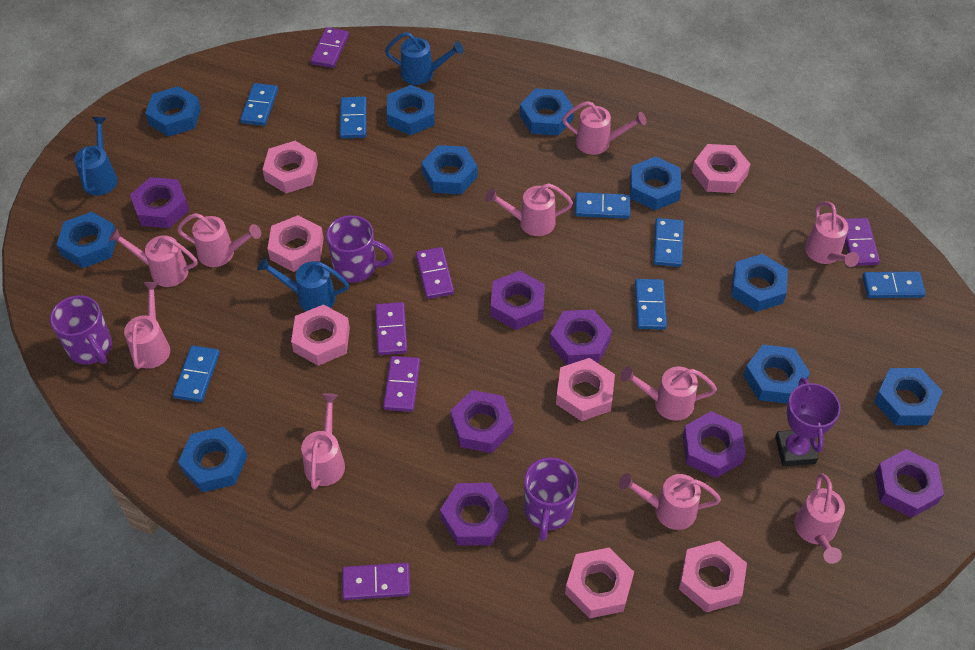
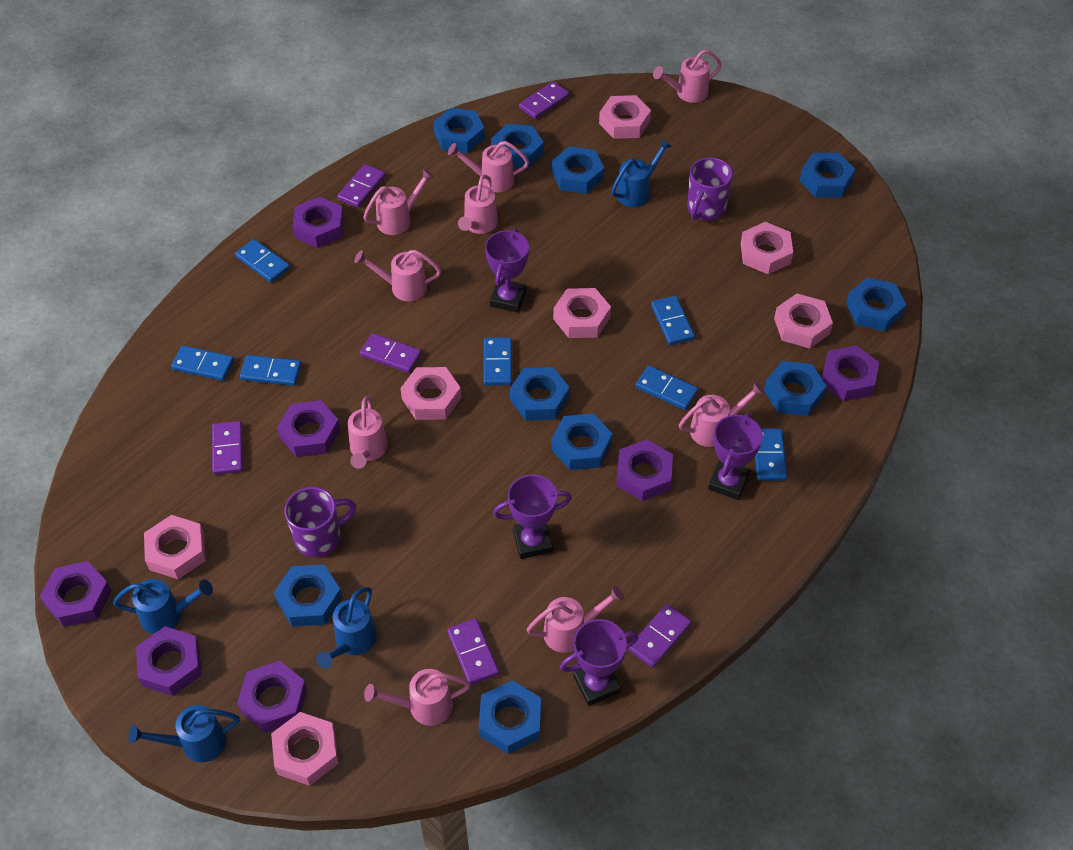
blue watering can: 3 -> 4
pink watering can: 10 -> 9
purple mug: 3 -> 2
purple trophy: 1 -> 4

